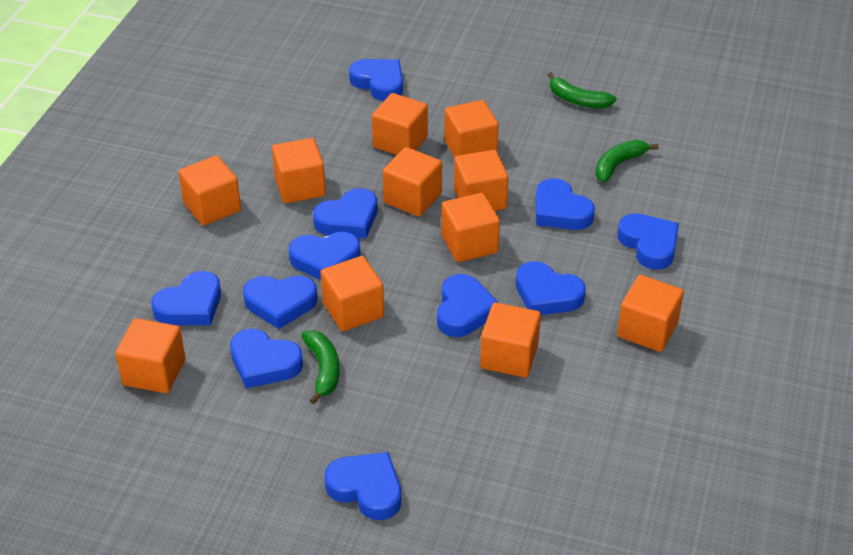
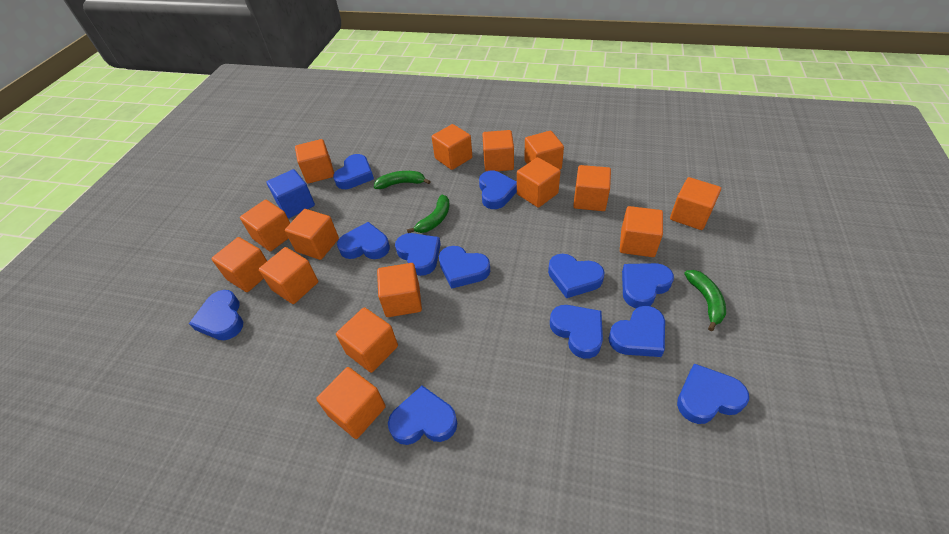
blue cube: 0 -> 1
blue heart: 11 -> 12
orange cube: 11 -> 15

